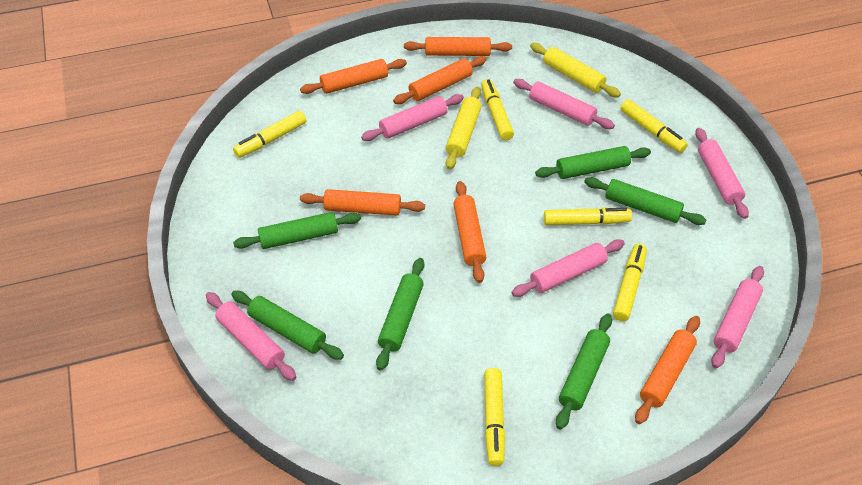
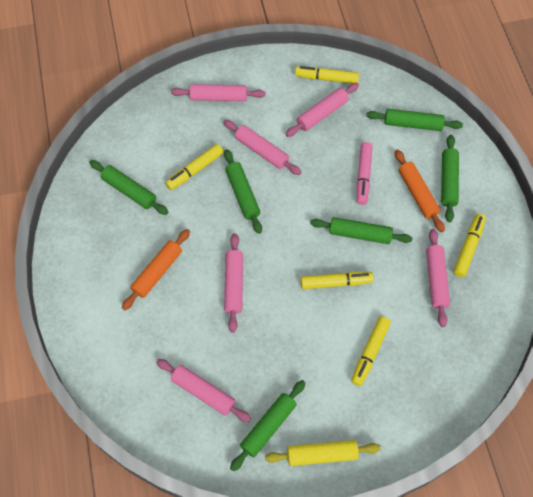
orange rolling pin: 6 -> 2
pink marker: 0 -> 1
yellow marker: 6 -> 5
yellow rolling pin: 2 -> 1

